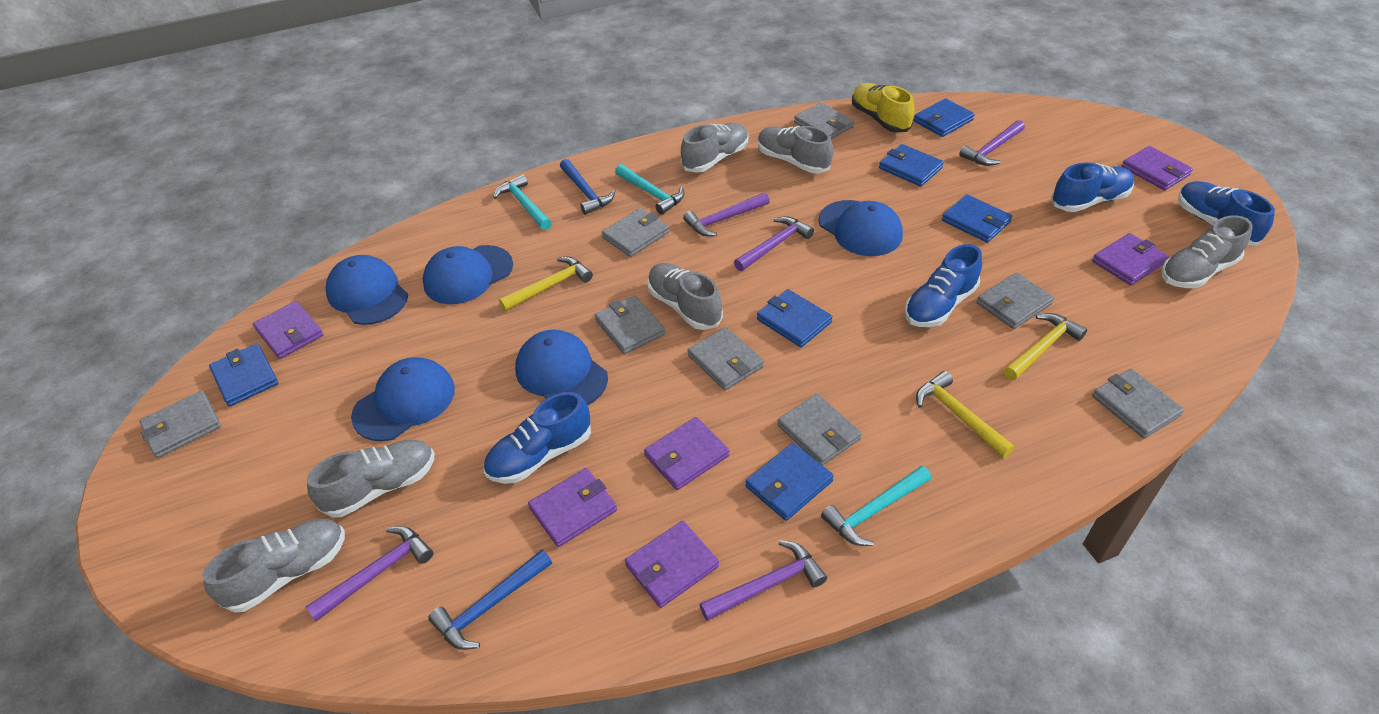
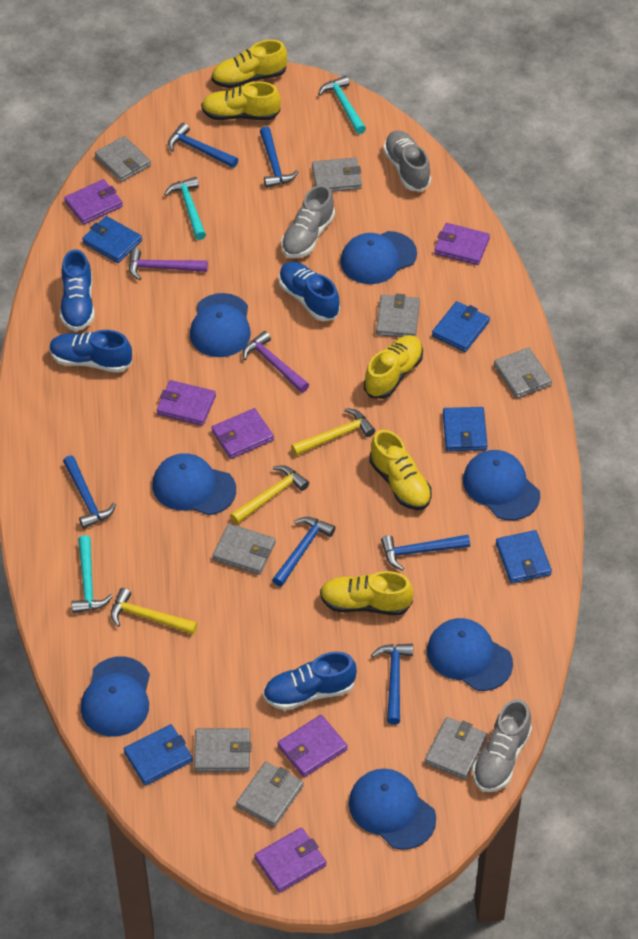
blue cap: 5 -> 7
blue hammer: 2 -> 6
blue wallet: 6 -> 5
grey shoe: 6 -> 3
purple hammer: 5 -> 2
yellow shoe: 1 -> 5

